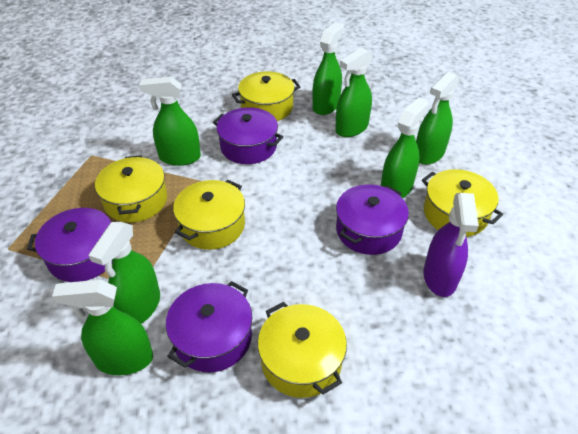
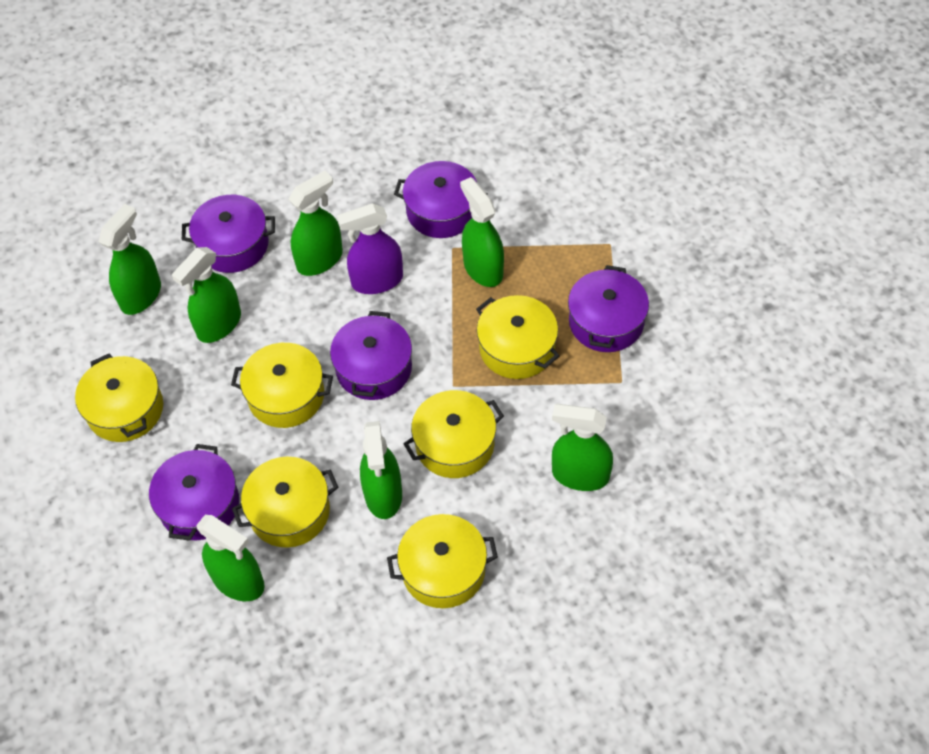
purple pot: 4 -> 5
yellow pot: 5 -> 6

